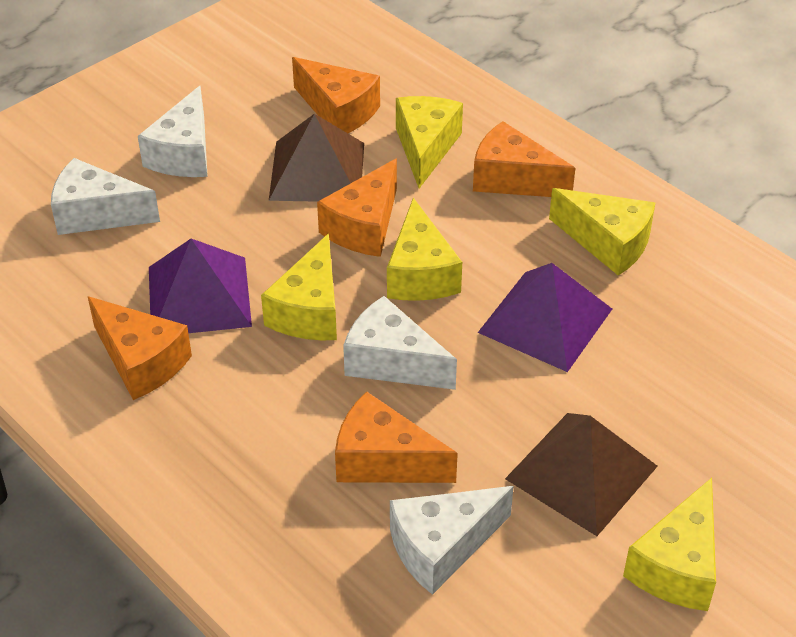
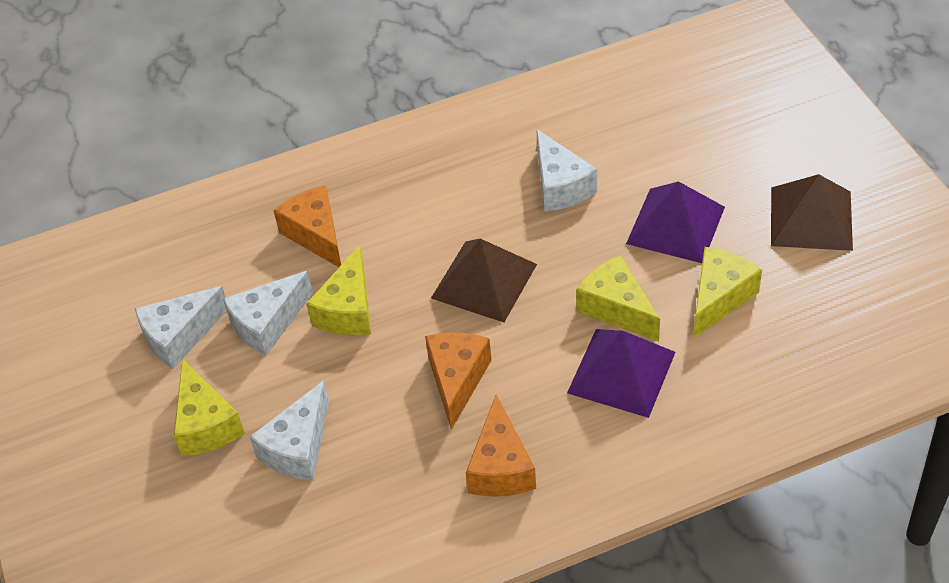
orange cheese: 5 -> 3
yellow cheese: 5 -> 4

